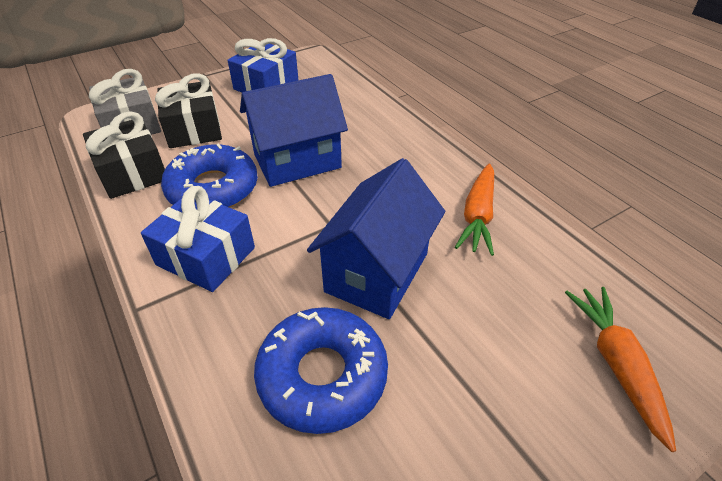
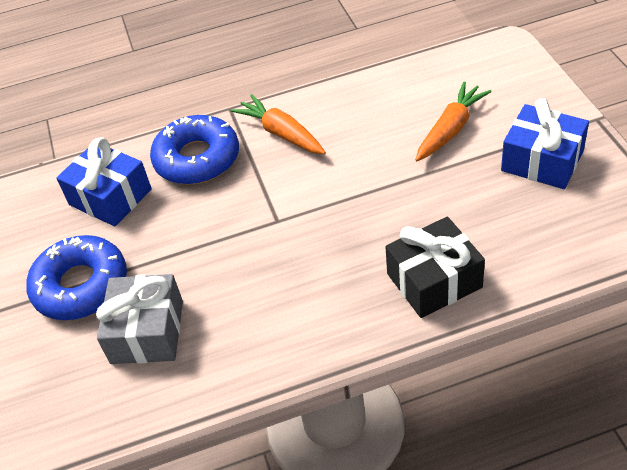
black gift: 2 -> 1
blue house: 2 -> 0

